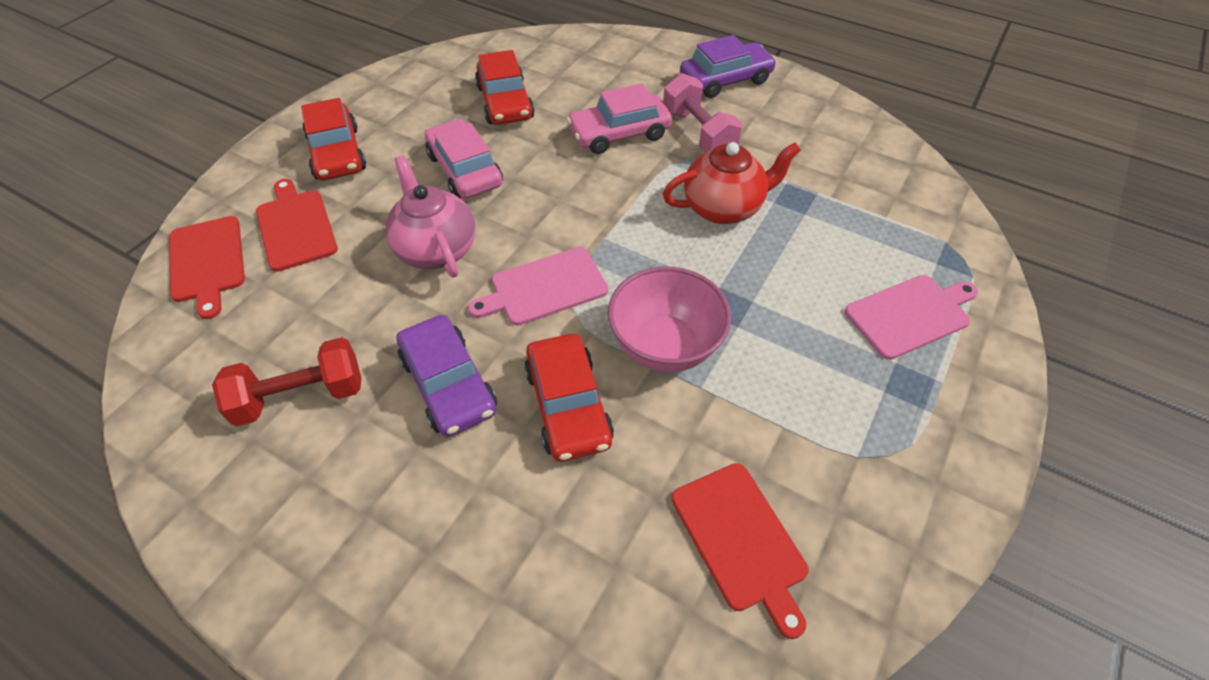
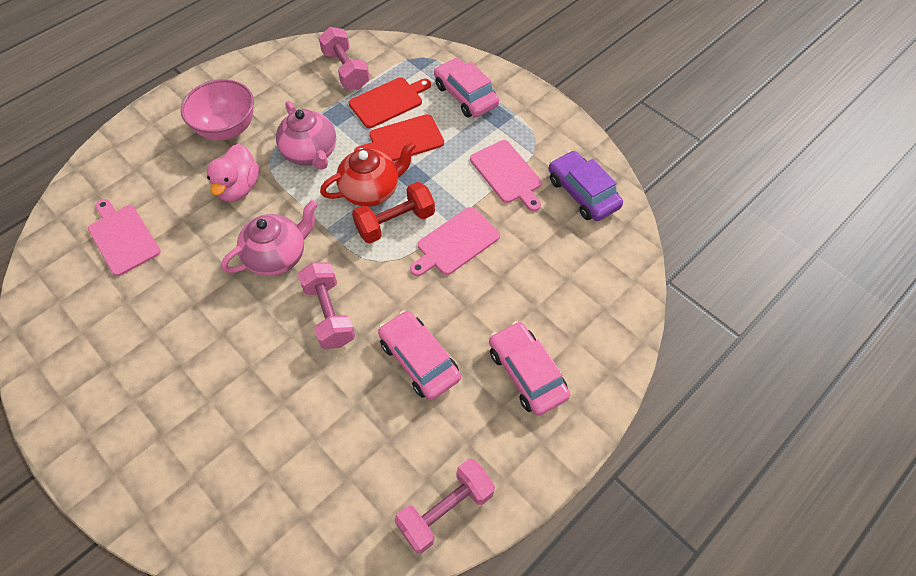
pink car: 2 -> 3
pink cutting board: 2 -> 3
pink duck: 0 -> 1
pink dumbbell: 1 -> 3
pink teapot: 1 -> 2
purple car: 2 -> 1
red car: 3 -> 0
red cutting board: 3 -> 2

